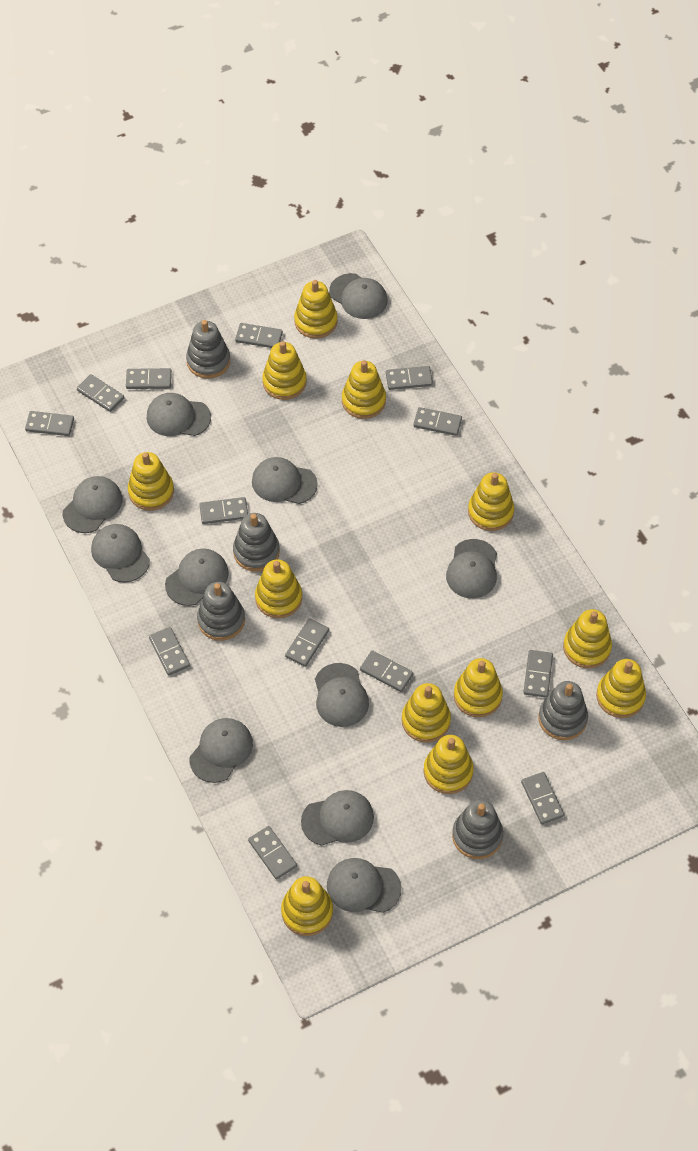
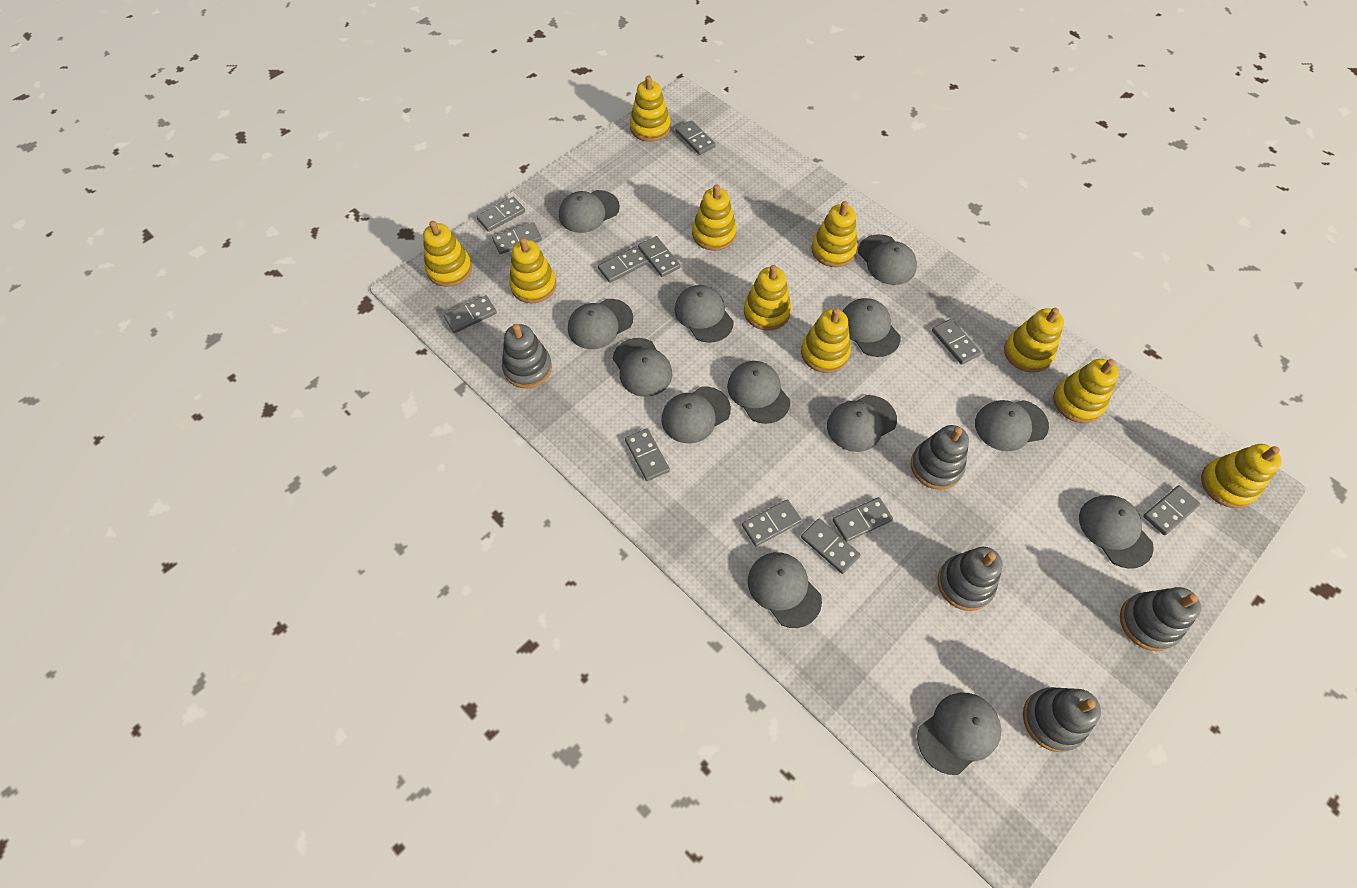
grey cap: 11 -> 13
grey domino: 13 -> 12
yellow stacking toy: 12 -> 10

